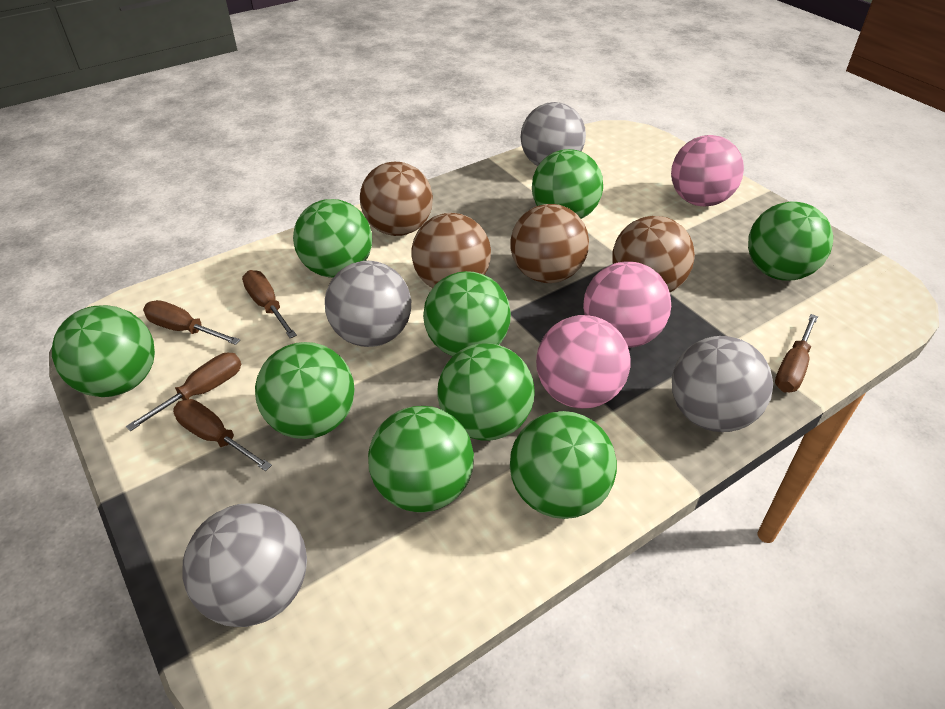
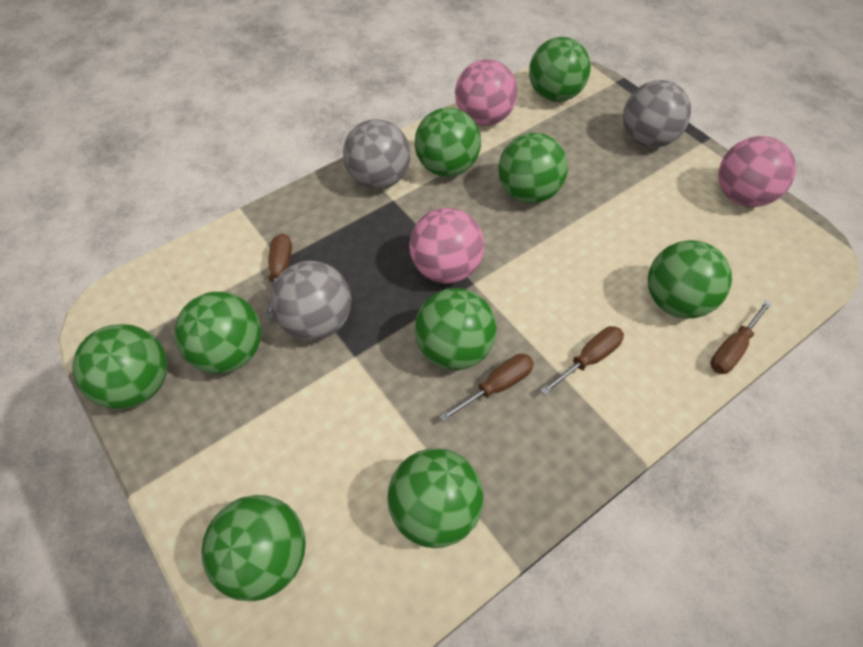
brown ball: 4 -> 0
brown screwdriver: 5 -> 4
grey ball: 4 -> 3

